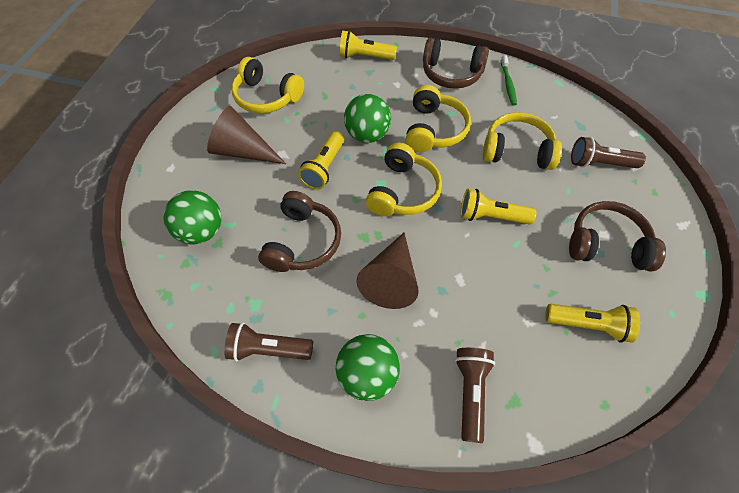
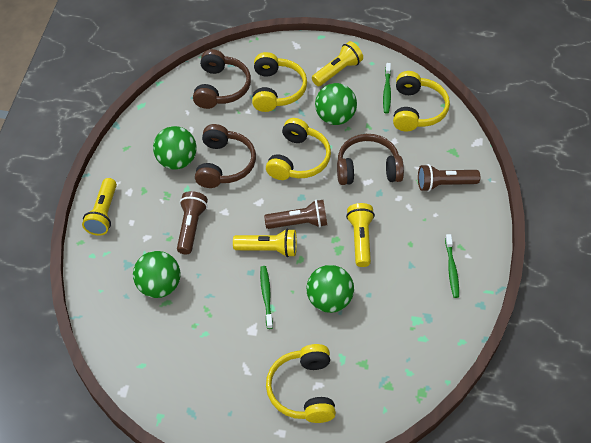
brown cone: 2 -> 0
green ball: 3 -> 4
green toothbrush: 1 -> 3

